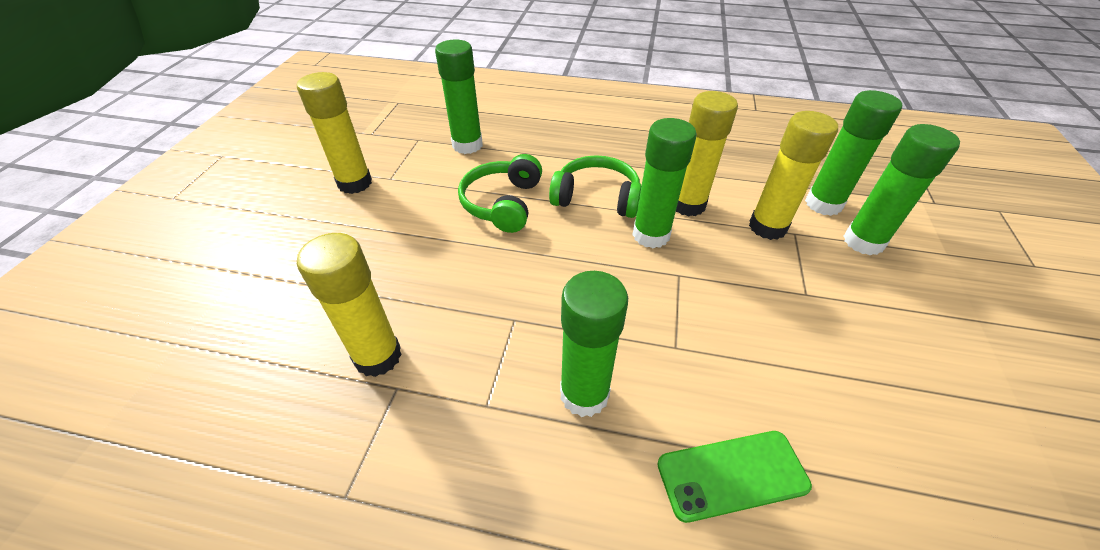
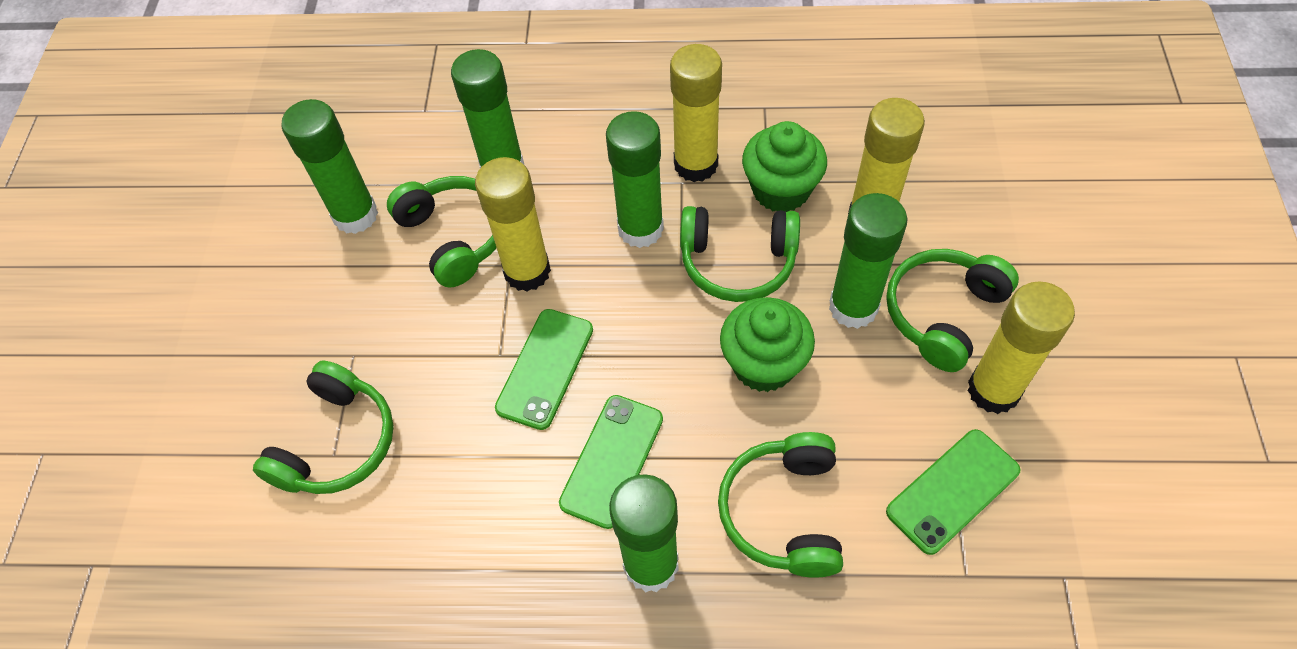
green cupcake: 0 -> 2
green headphones: 2 -> 5
green phone: 1 -> 3

